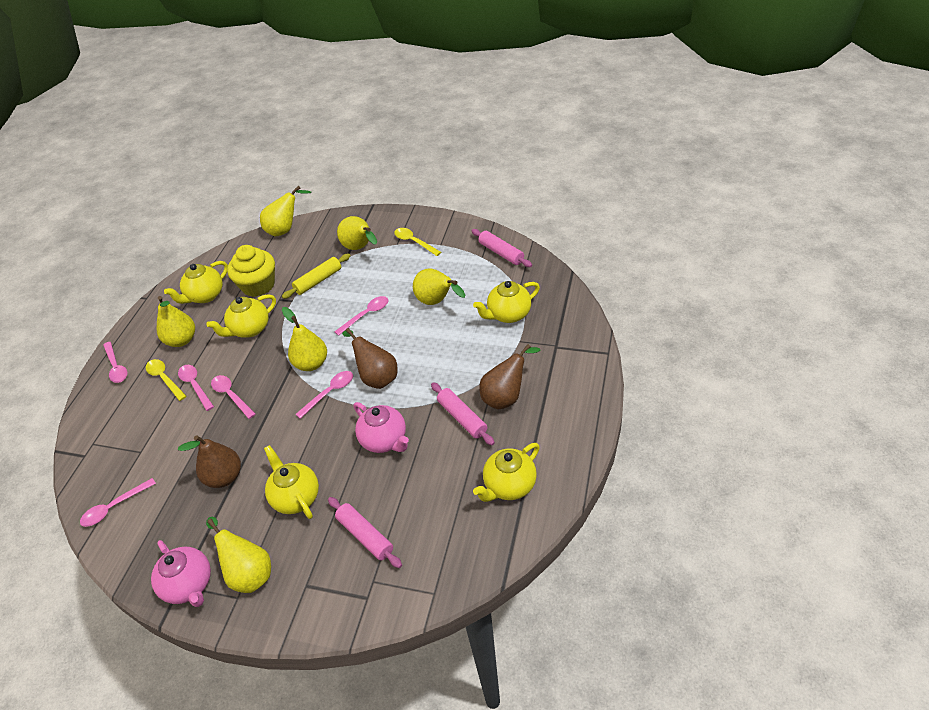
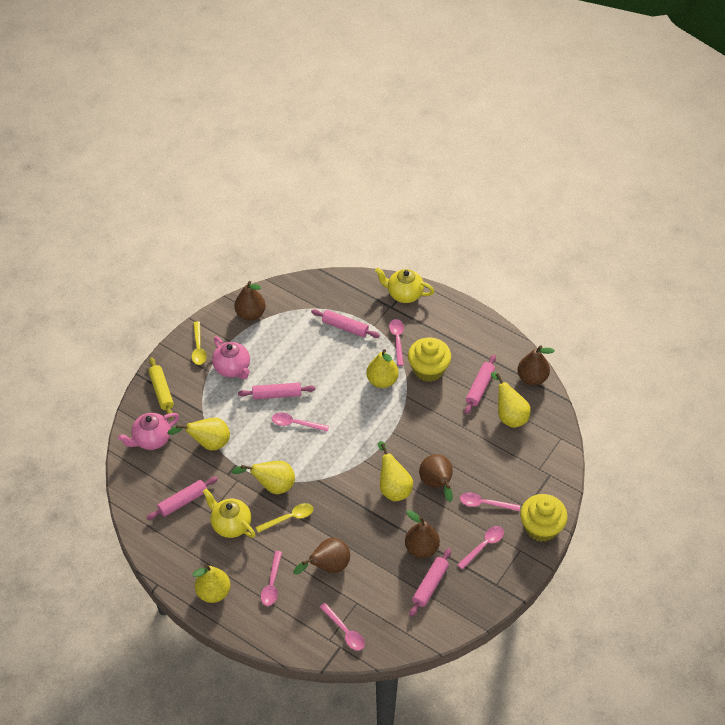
brown pear: 3 -> 5
pink rolling pin: 3 -> 5
yellow cupcake: 1 -> 2
yellow teapot: 5 -> 2

